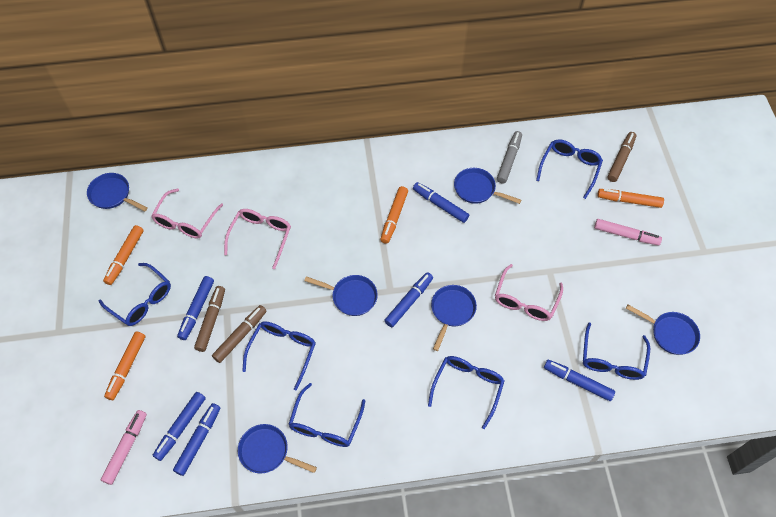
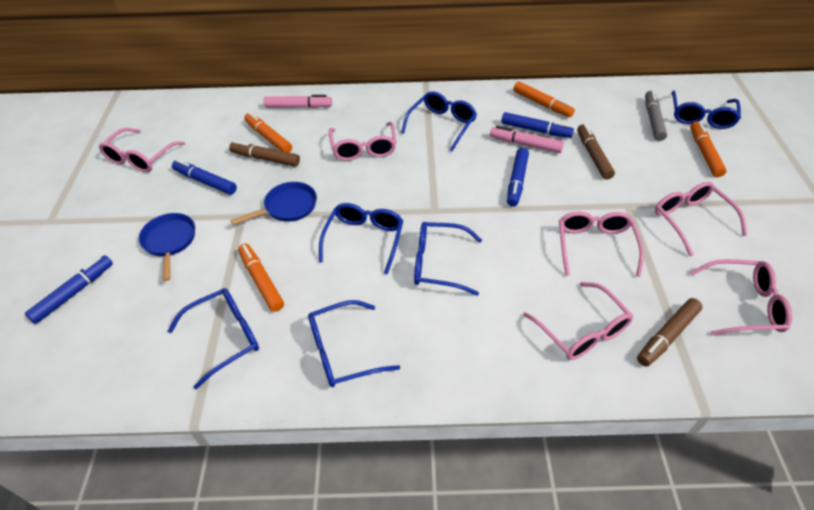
blue marker: 6 -> 4
blue pan: 6 -> 2
pink glasses: 3 -> 6

